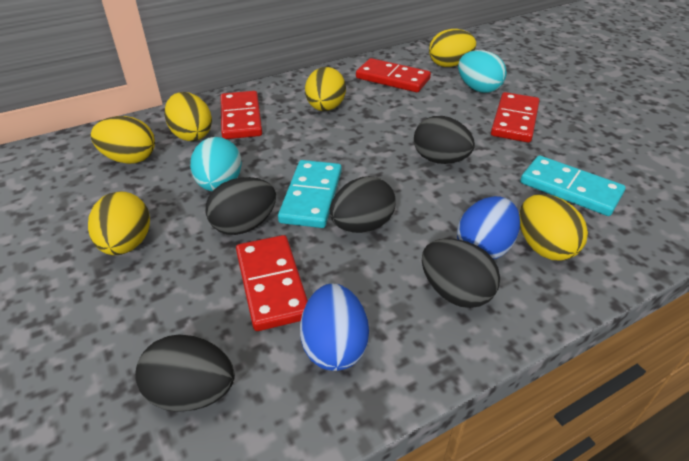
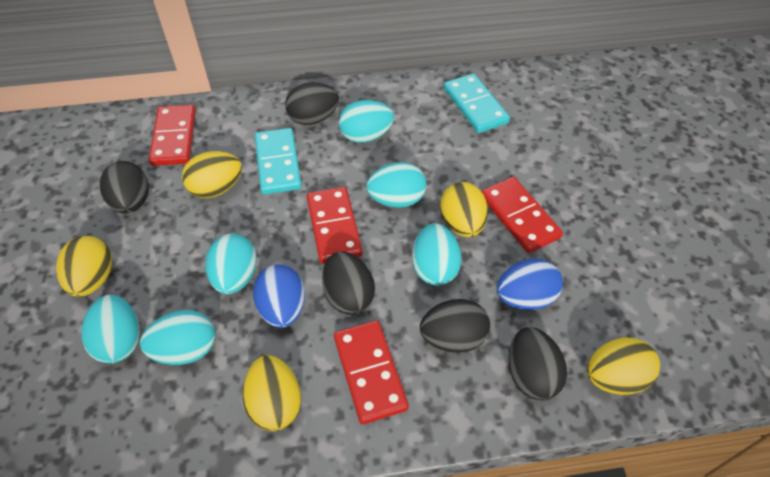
turquoise egg: 2 -> 6
yellow egg: 6 -> 5

